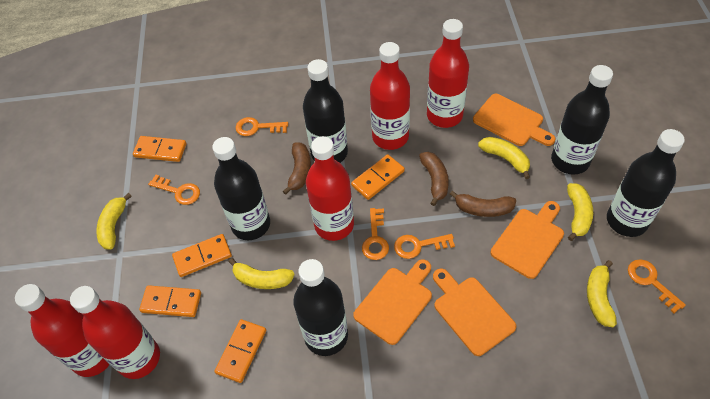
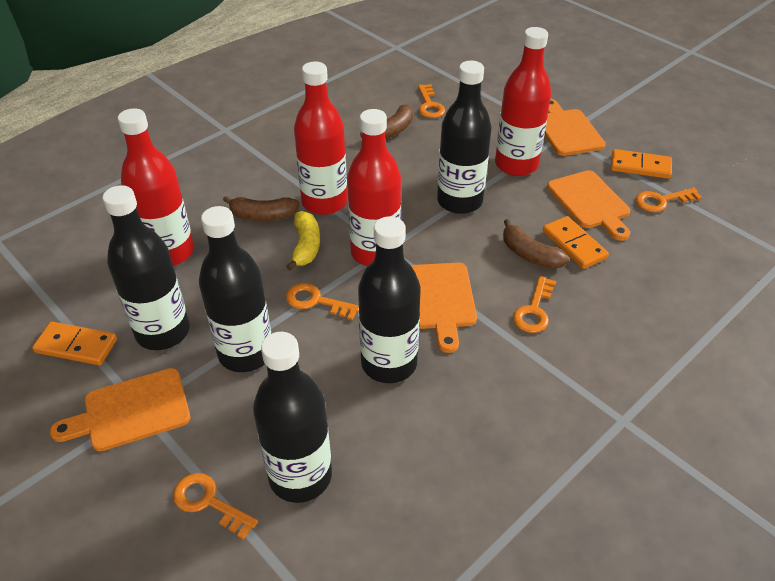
orange domino: 5 -> 3
red bottle: 5 -> 4
yellow banana: 5 -> 1

